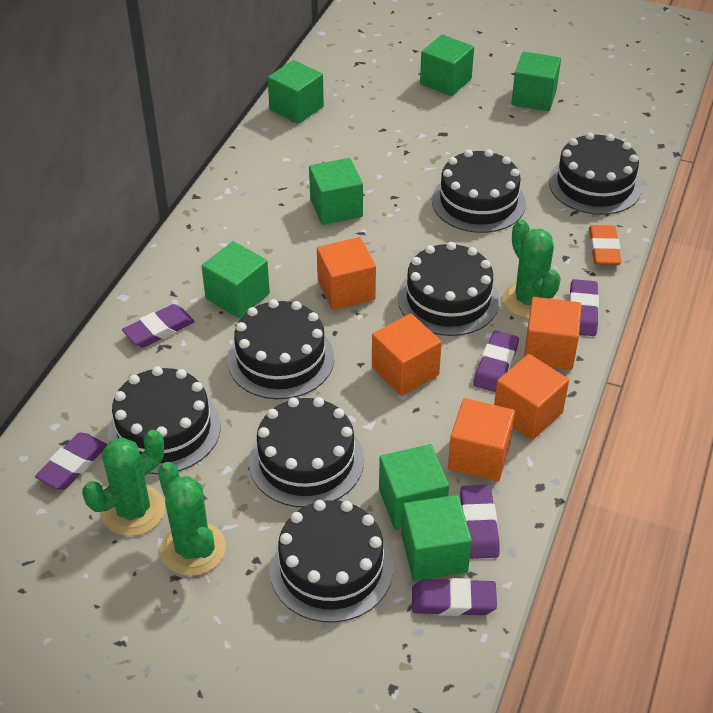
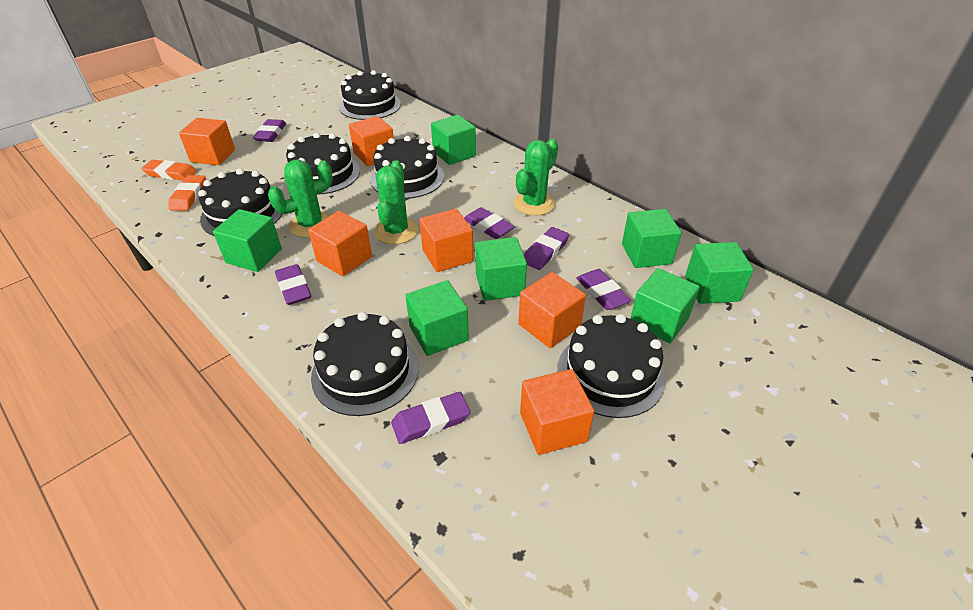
black cake: 7 -> 6
orange cube: 5 -> 6
orange eraser: 1 -> 2

